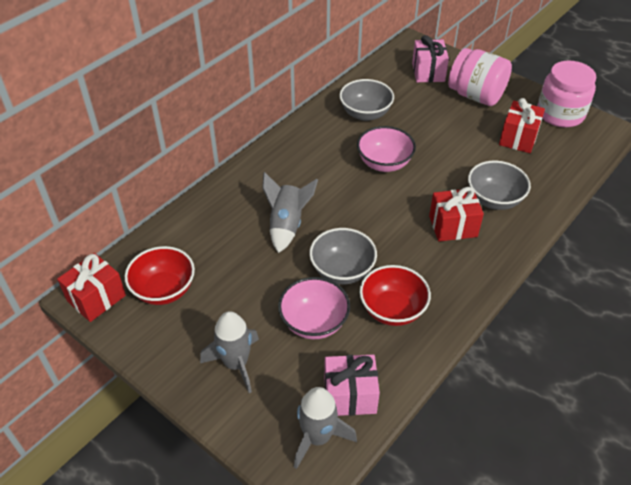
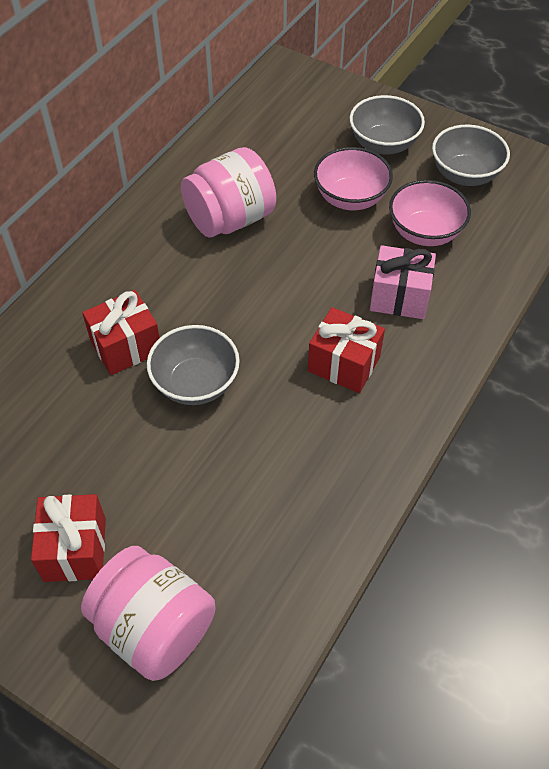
grey rocket: 3 -> 0
pink gift: 2 -> 1
red bowl: 2 -> 0

